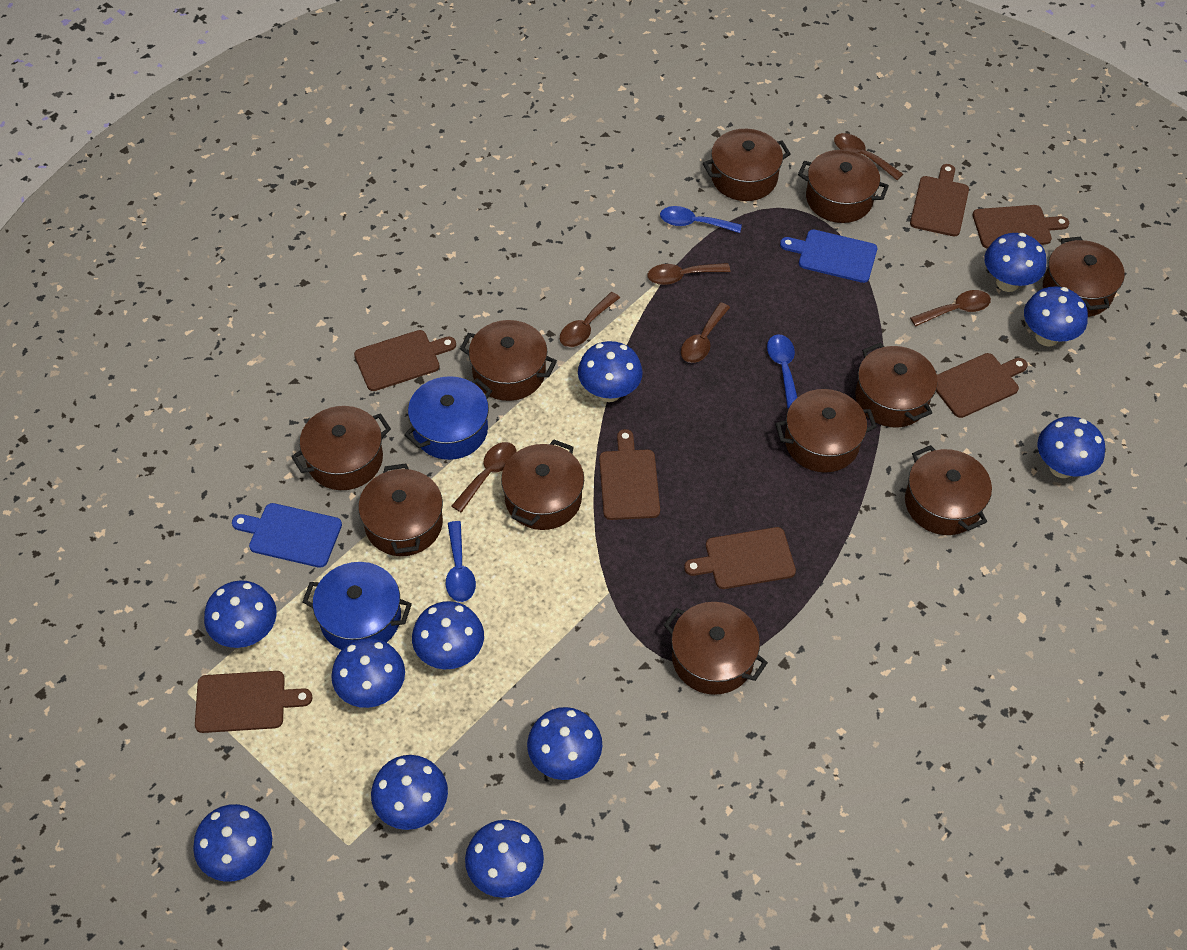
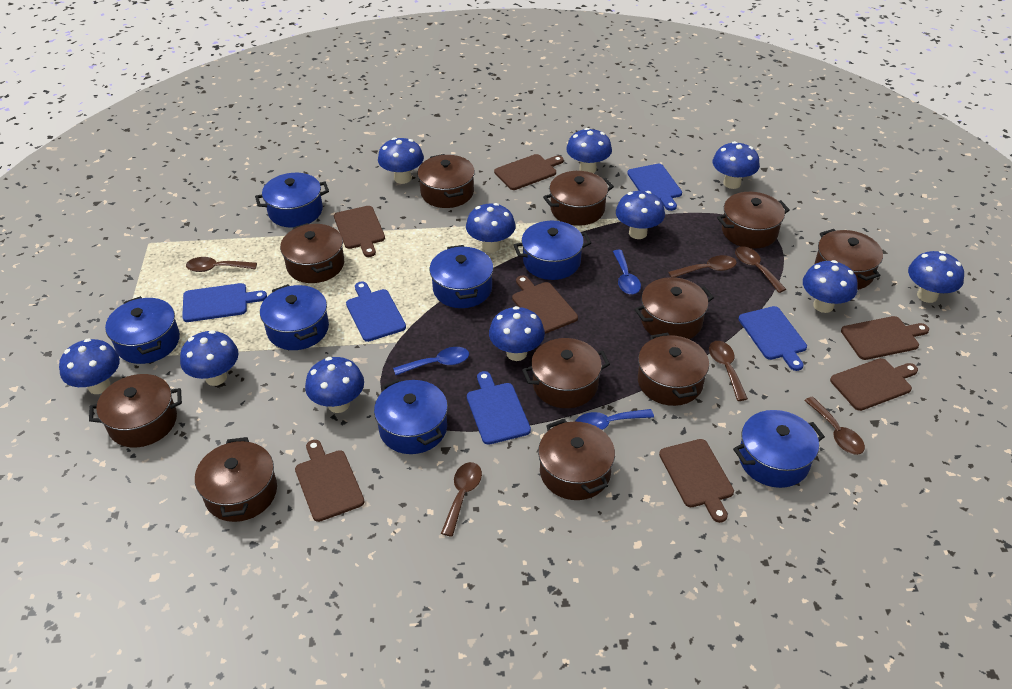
blue cutting board: 2 -> 5
blue pot: 2 -> 7

